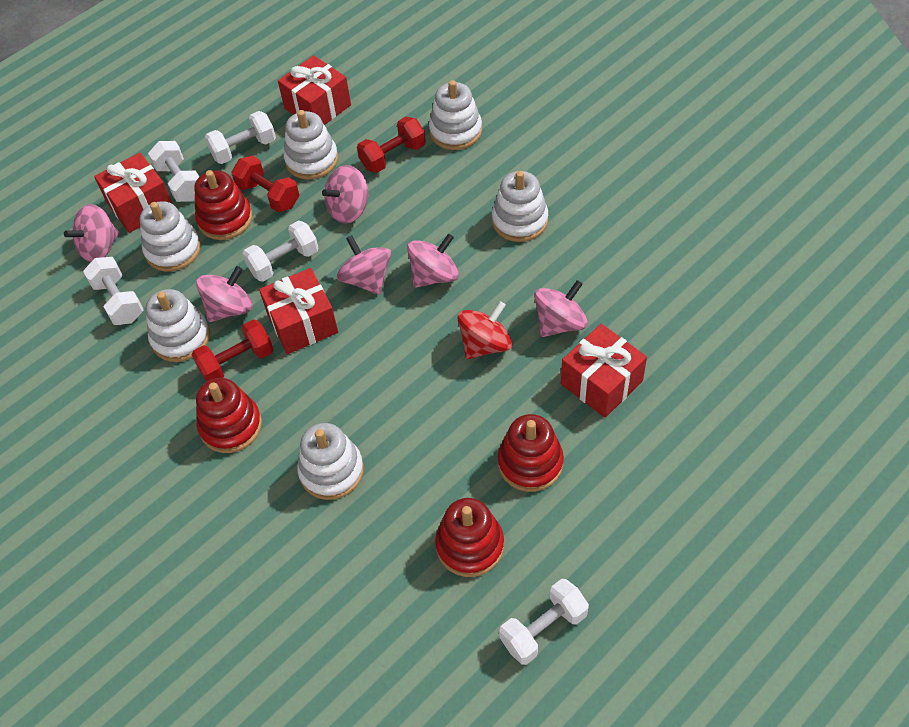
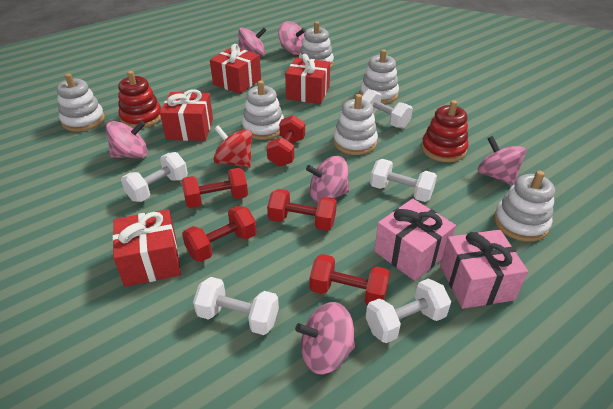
pink gift: 0 -> 2
red dumbbell: 3 -> 5
red stacking toy: 4 -> 2

